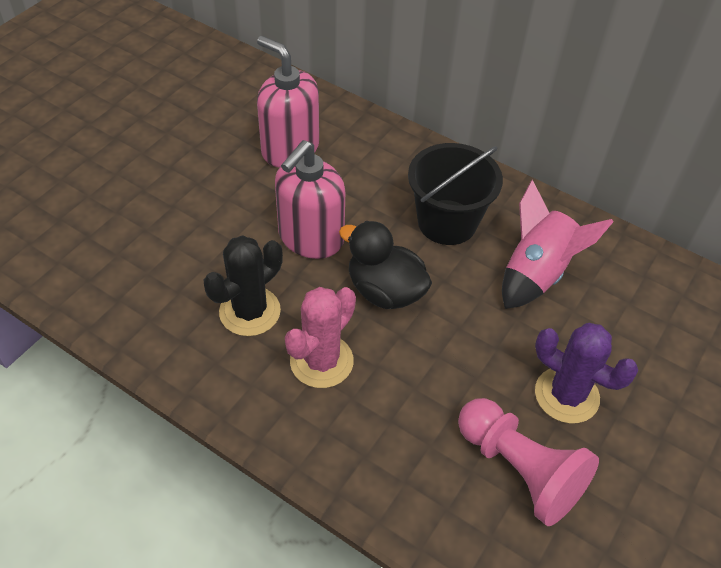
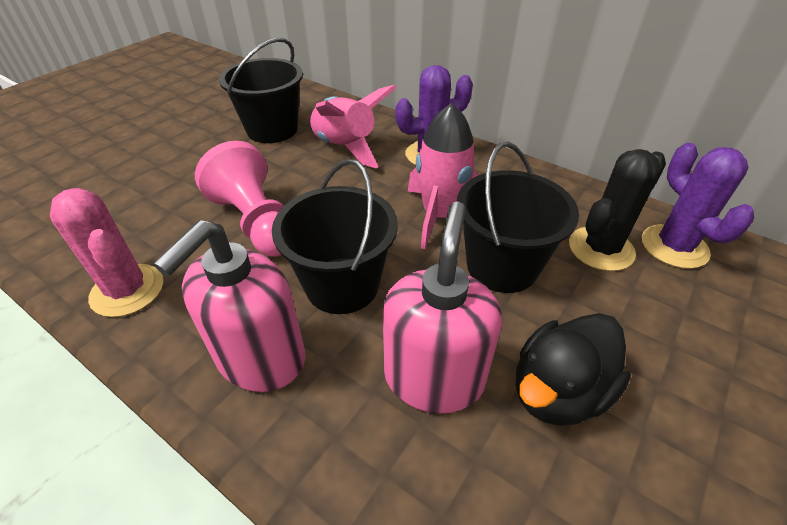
black bucket: 1 -> 3
pink rocket: 1 -> 2
purple cactus: 1 -> 2

